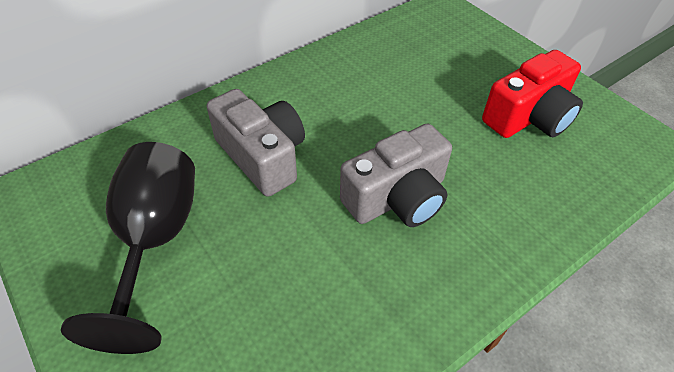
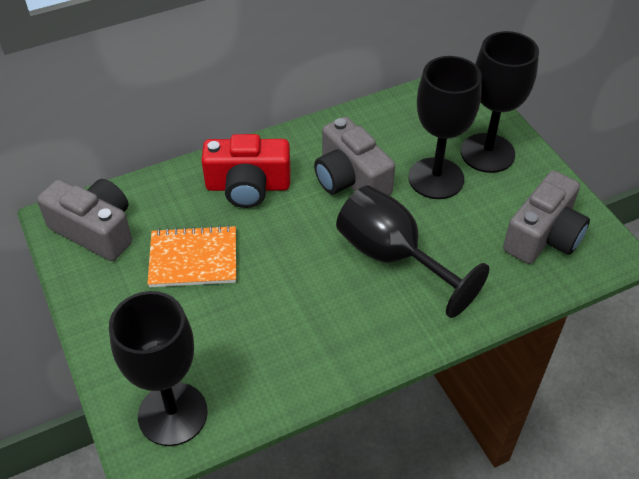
black goblet: 1 -> 4
grey camera: 2 -> 3
orange notebook: 0 -> 1

